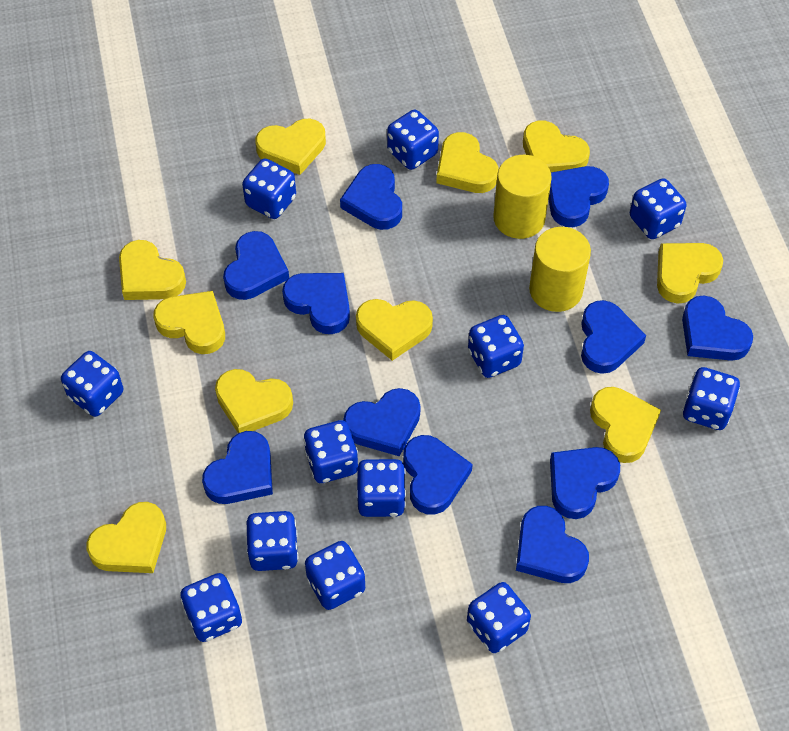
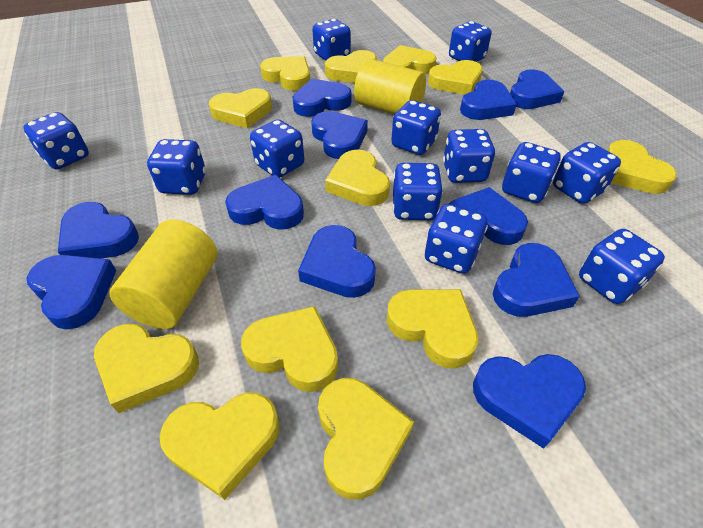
yellow heart: 10 -> 12

